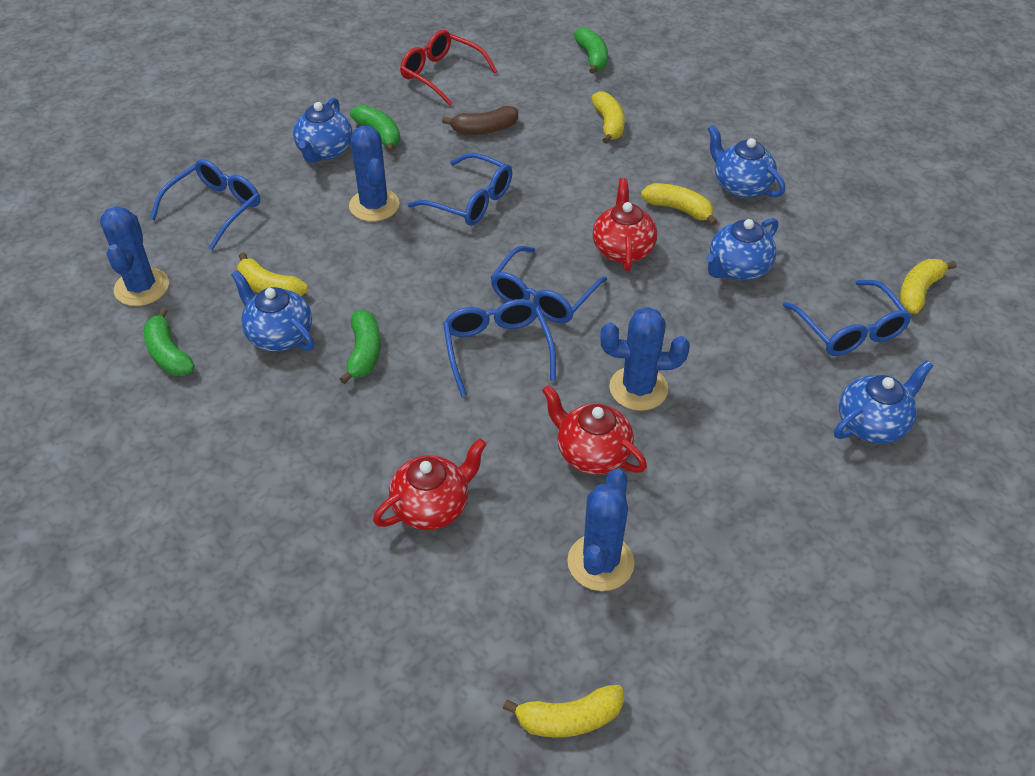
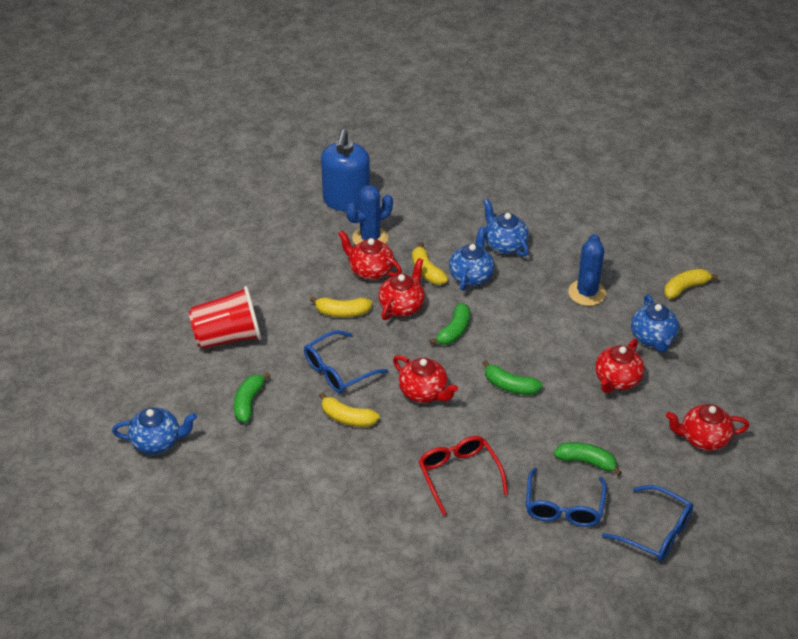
blue cactus: 4 -> 2
blue glasses: 5 -> 3
blue soap dispenser: 0 -> 1
blue teapot: 5 -> 4
brown banana: 1 -> 0
red cup: 0 -> 1
red teapot: 3 -> 5
yellow banana: 5 -> 4

